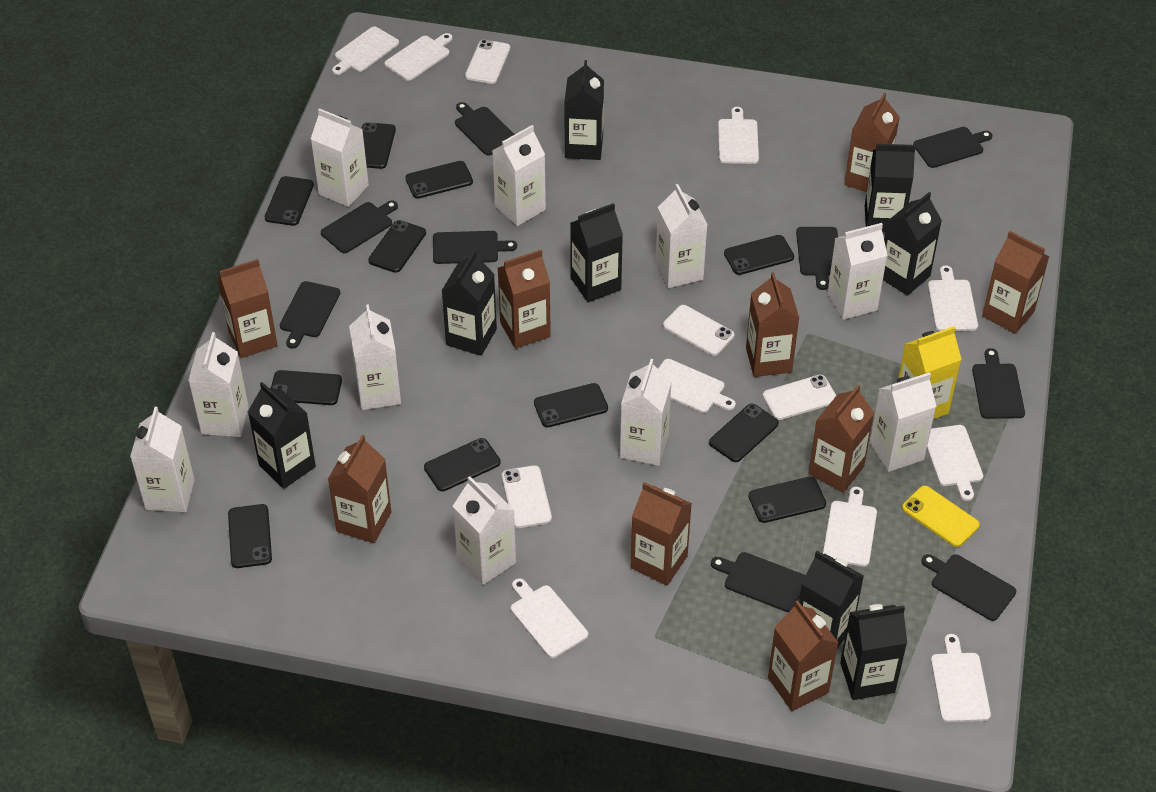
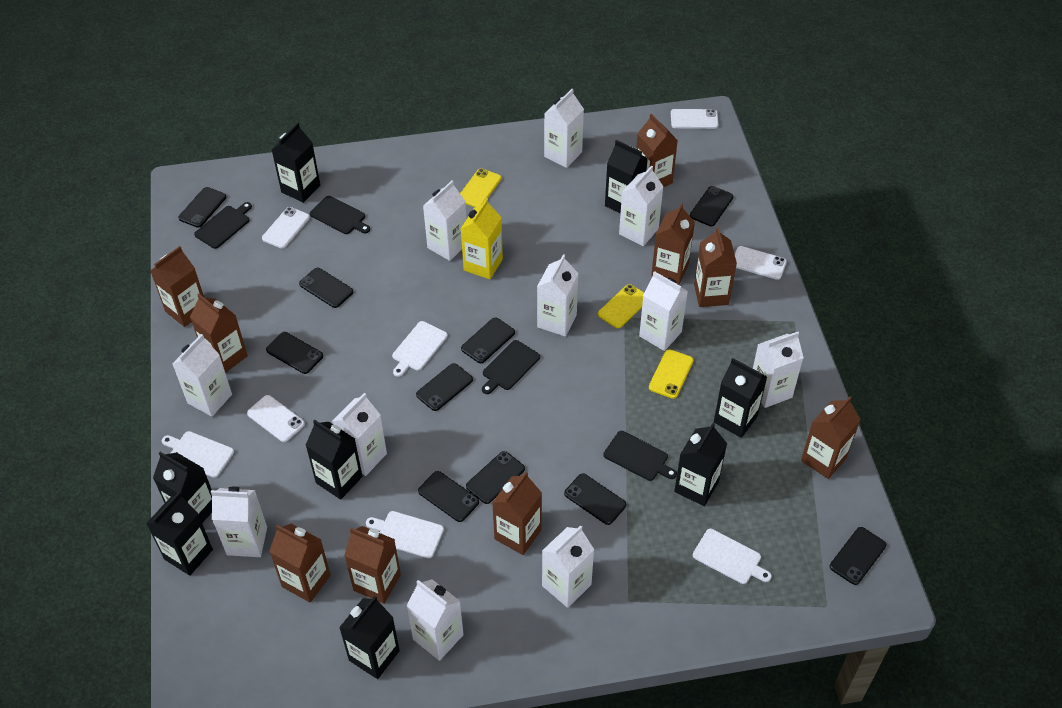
black cutting board: 9 -> 4
black phone: 11 -> 10
white carton: 10 -> 11
white cutting board: 9 -> 4
yellow phone: 1 -> 3

